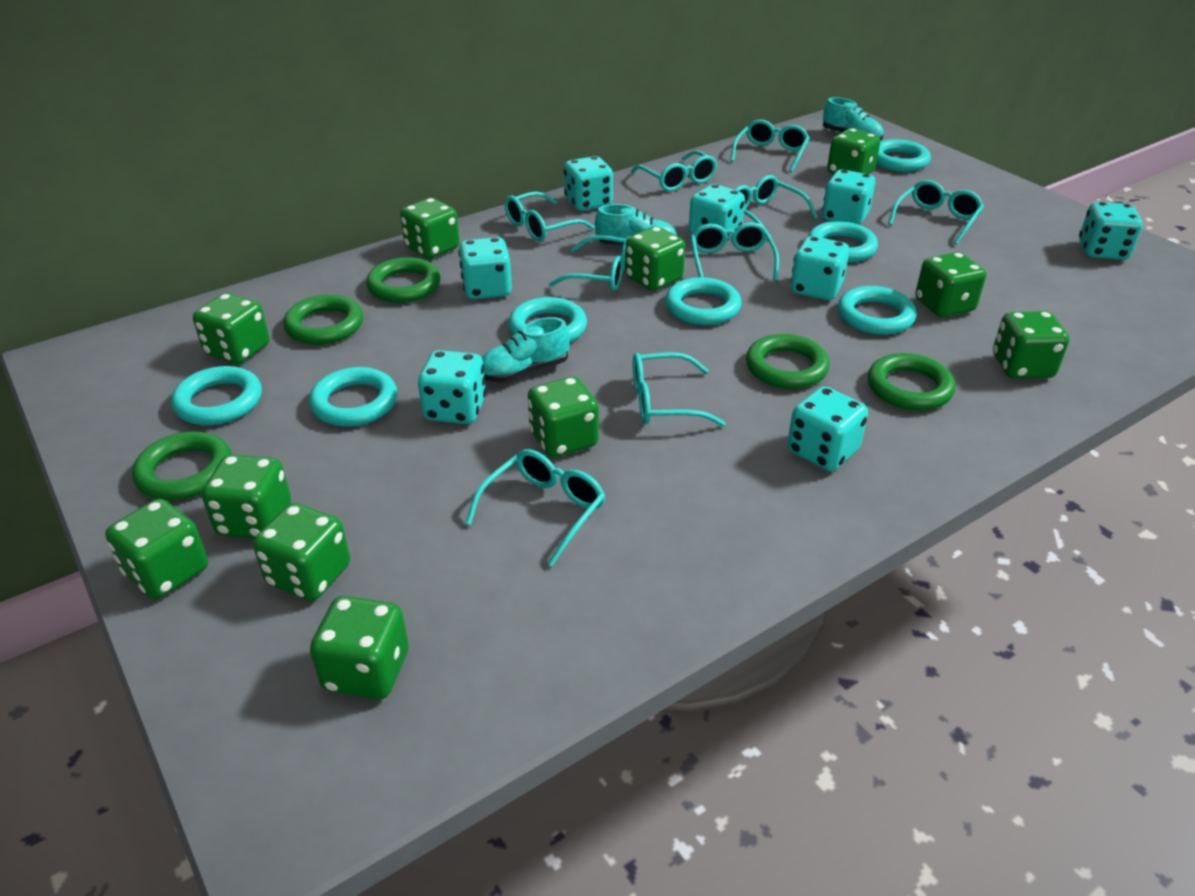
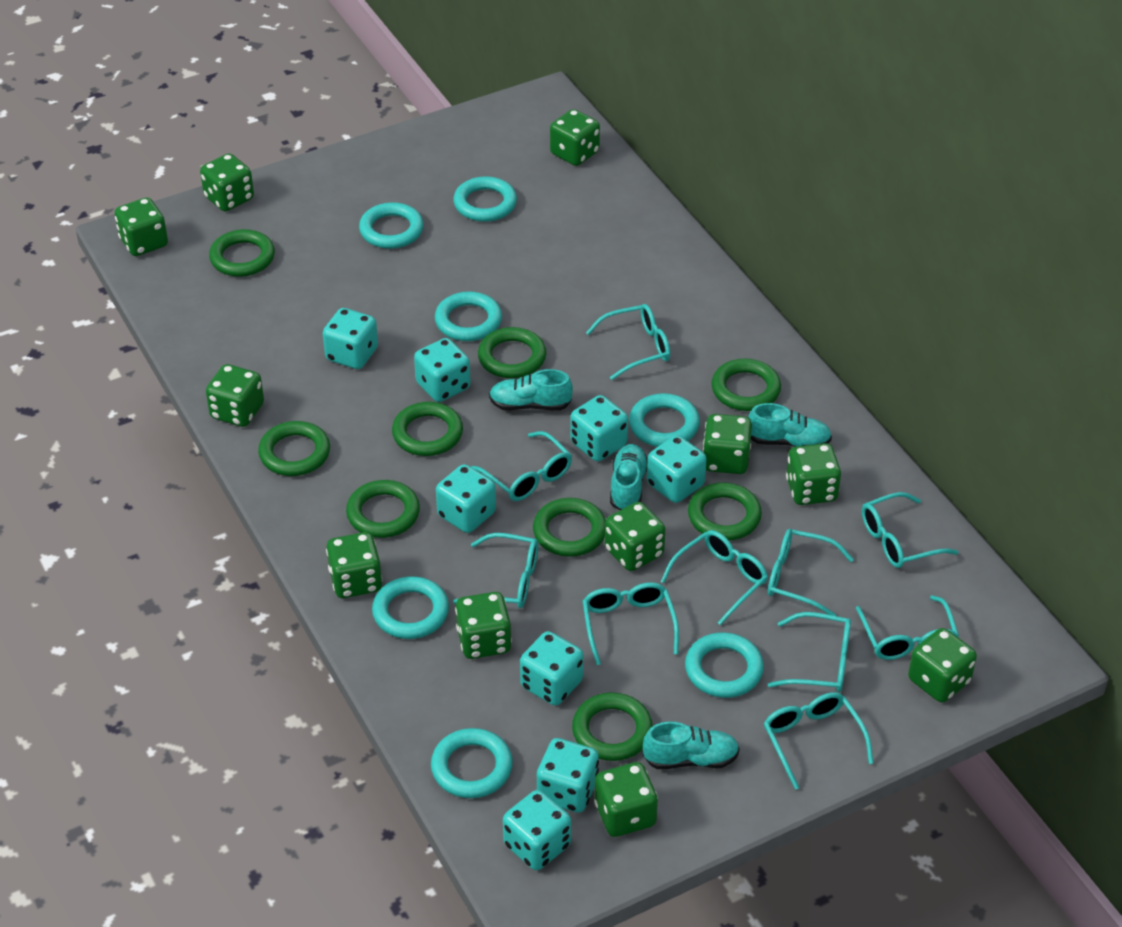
green ring: 5 -> 9
turquoise glasses: 9 -> 10
turquoise shoe: 3 -> 4

